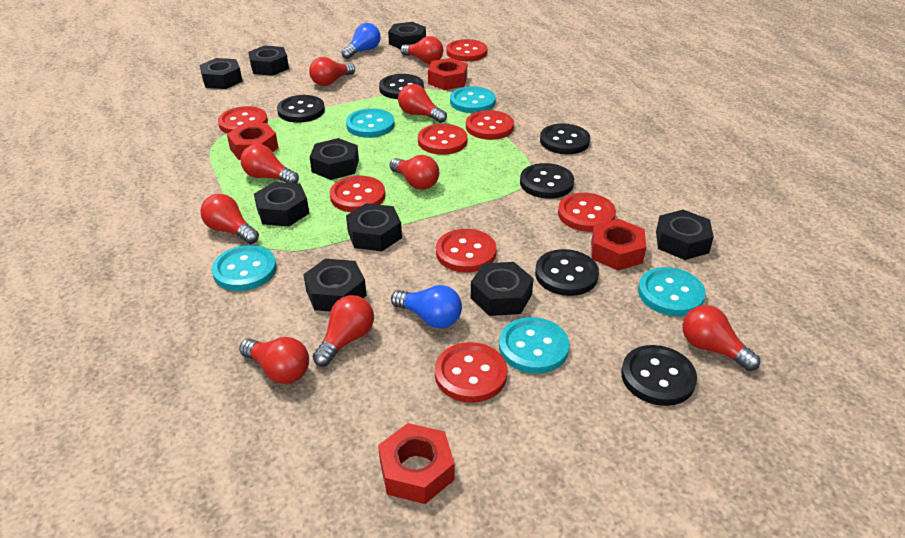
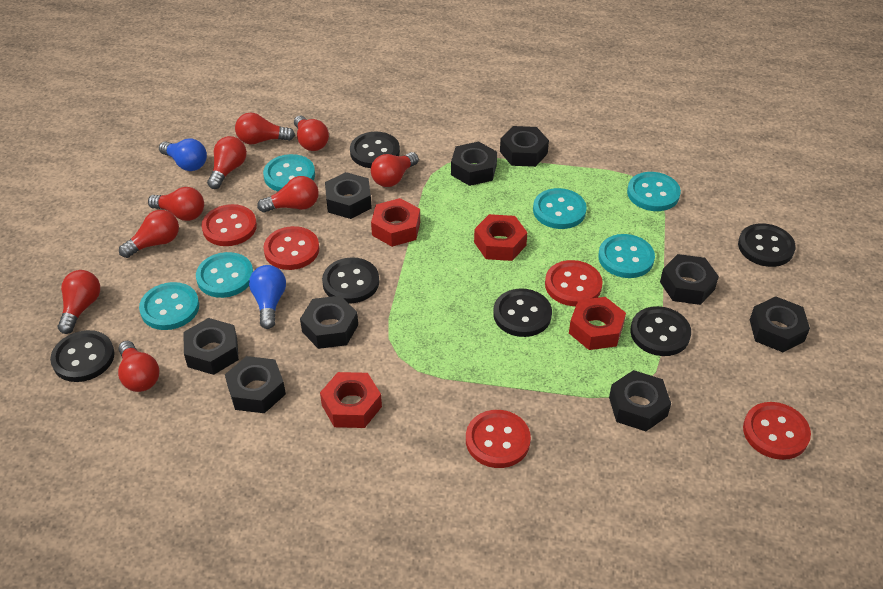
red button: 8 -> 5
turquoise button: 5 -> 6

